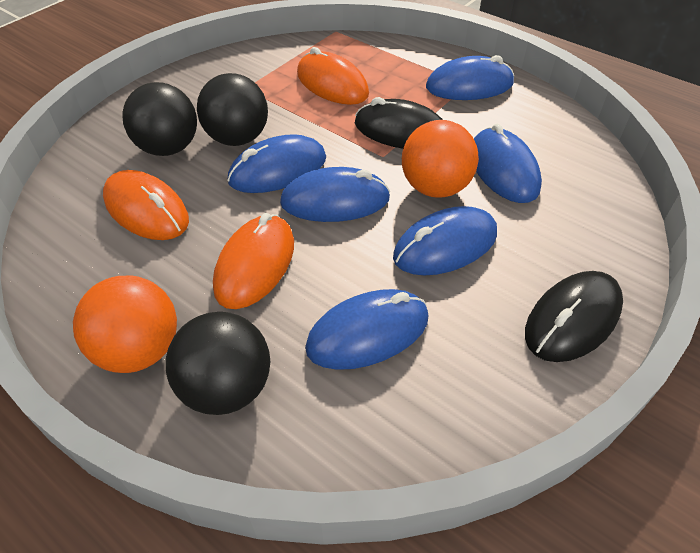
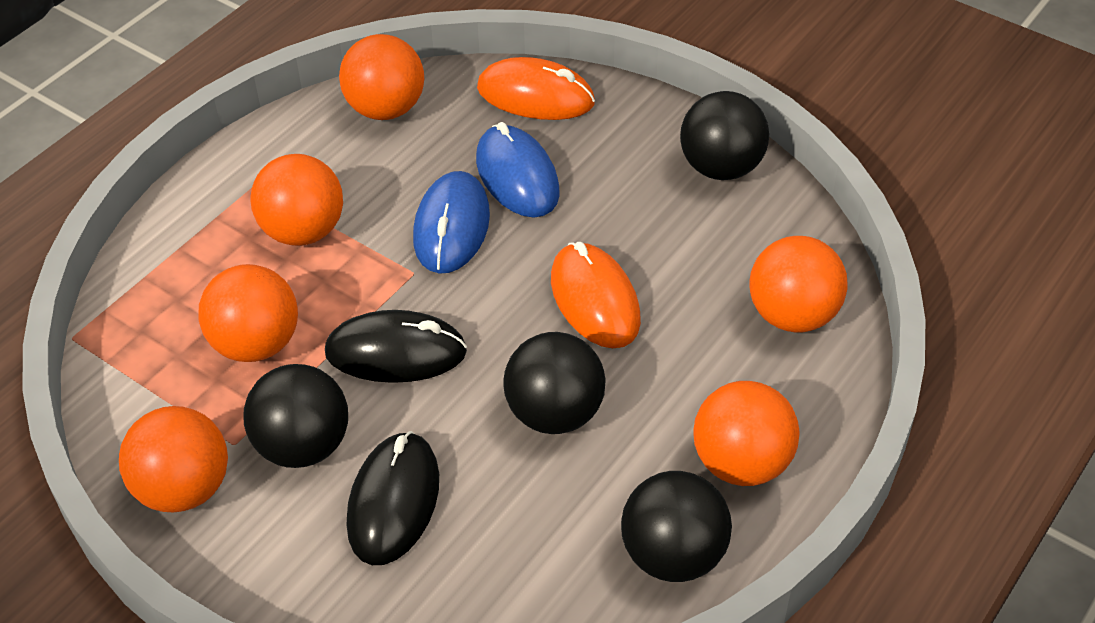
black ball: 3 -> 4
blue mouse: 6 -> 2
orange ball: 2 -> 6
orange mouse: 3 -> 2

